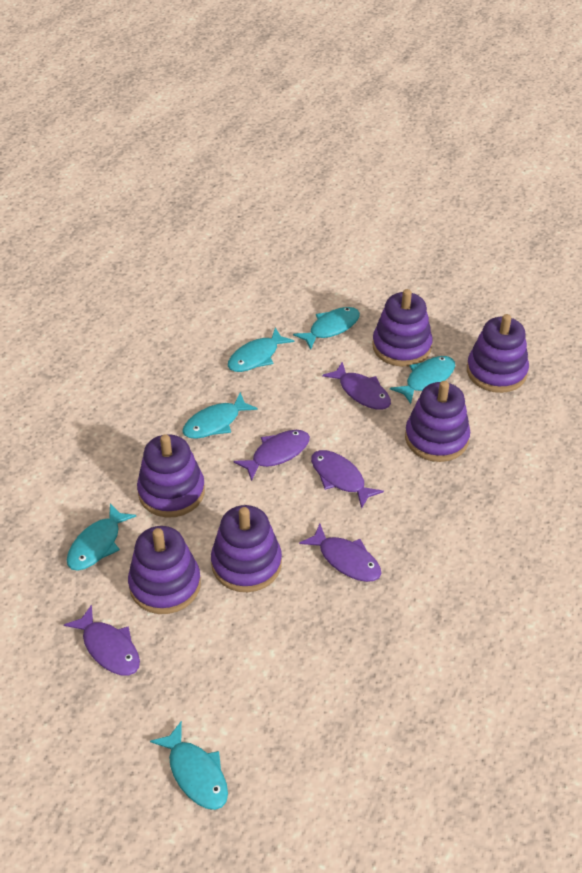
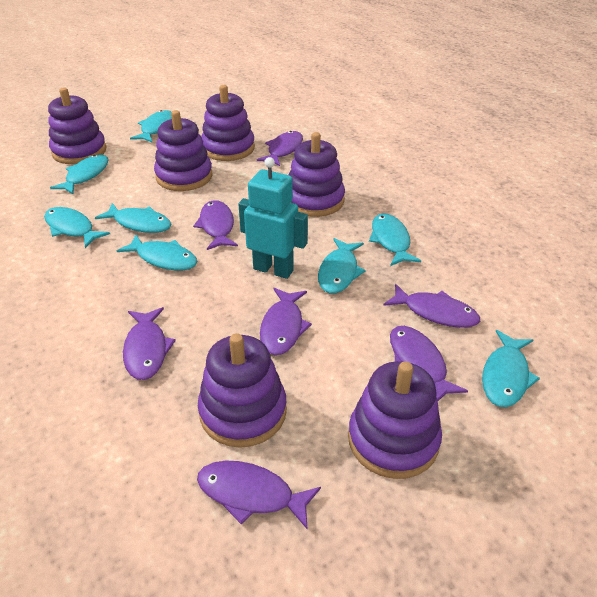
purple fish: 5 -> 7
turquoise fish: 6 -> 8
turquoise robot: 0 -> 1

